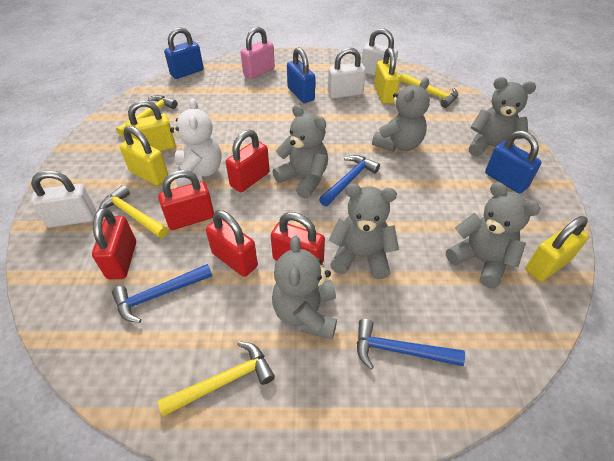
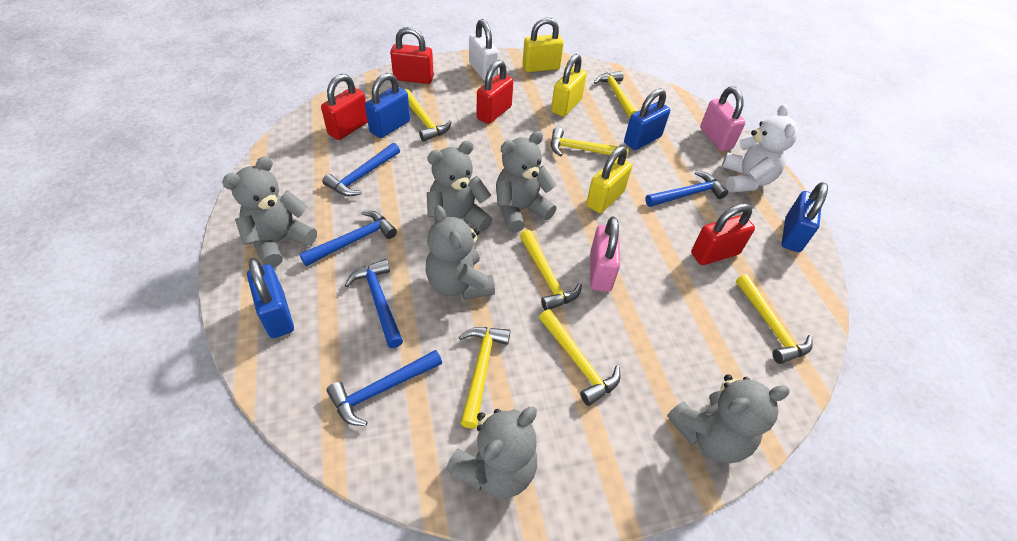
blue hammer: 3 -> 5
blue padlock: 3 -> 4
pink padlock: 1 -> 2
red padlock: 5 -> 4
white padlock: 3 -> 1
yellow hammer: 4 -> 7
yellow padlock: 4 -> 3

